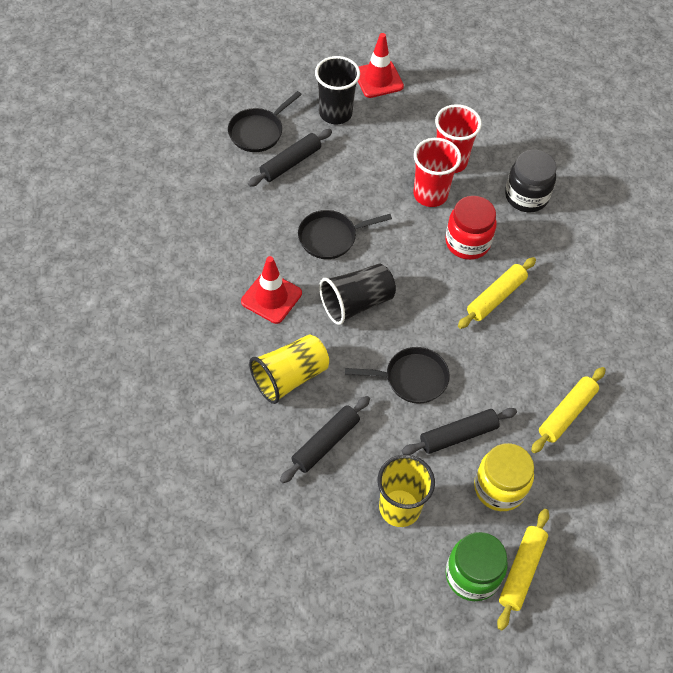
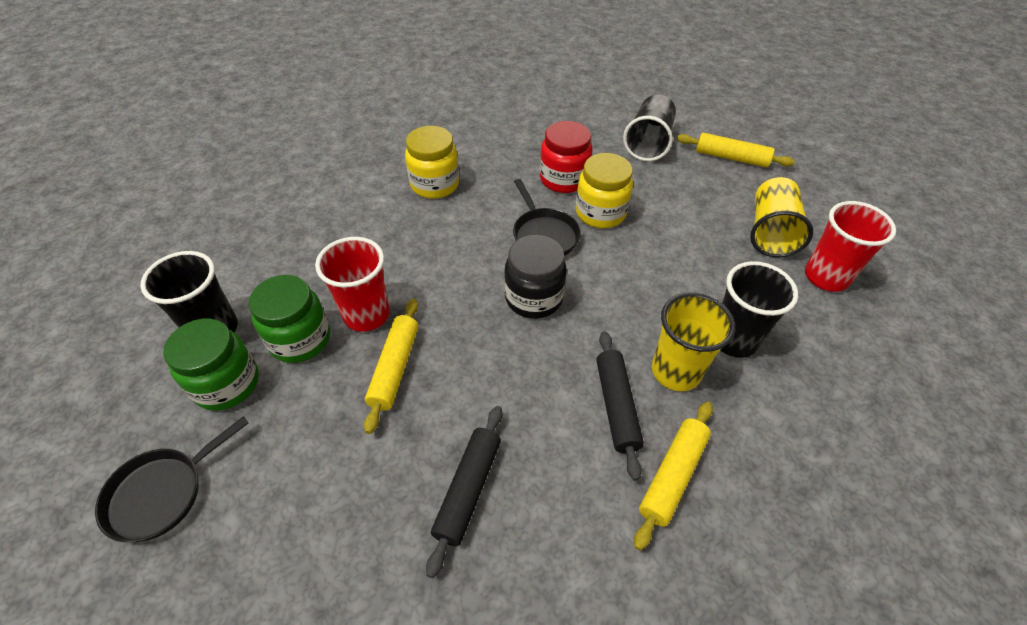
black cup: 2 -> 3
black pan: 3 -> 2
black rolling pin: 3 -> 2
green jar: 1 -> 2
red traffic cone: 2 -> 0
yellow jar: 1 -> 2

